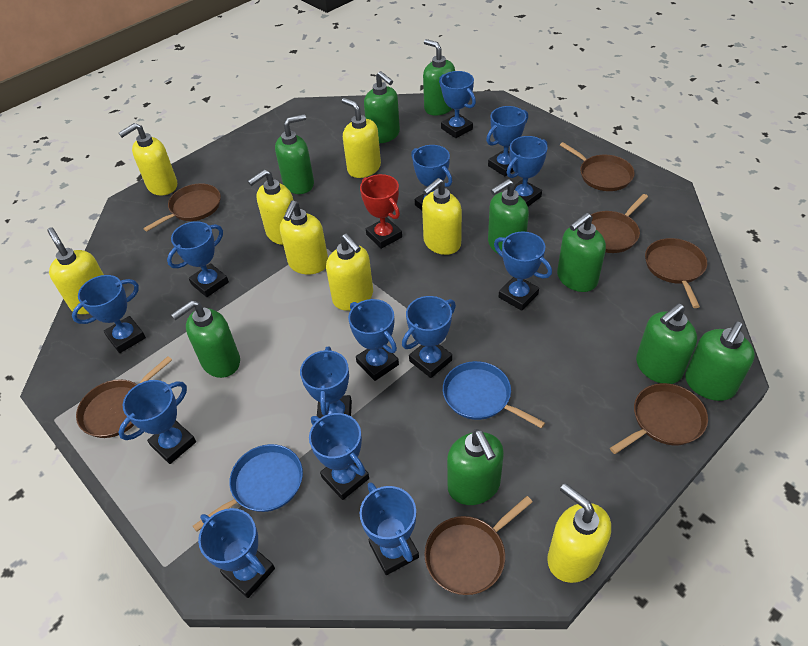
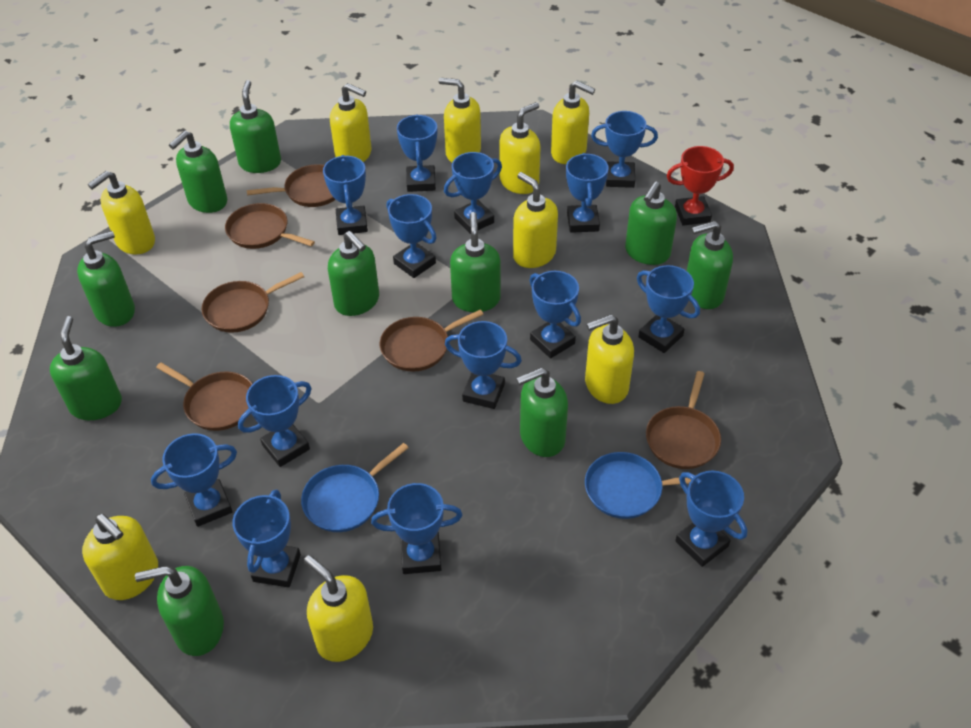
brown pan: 7 -> 6
green soap dispenser: 9 -> 10
yellow soap dispenser: 8 -> 9

